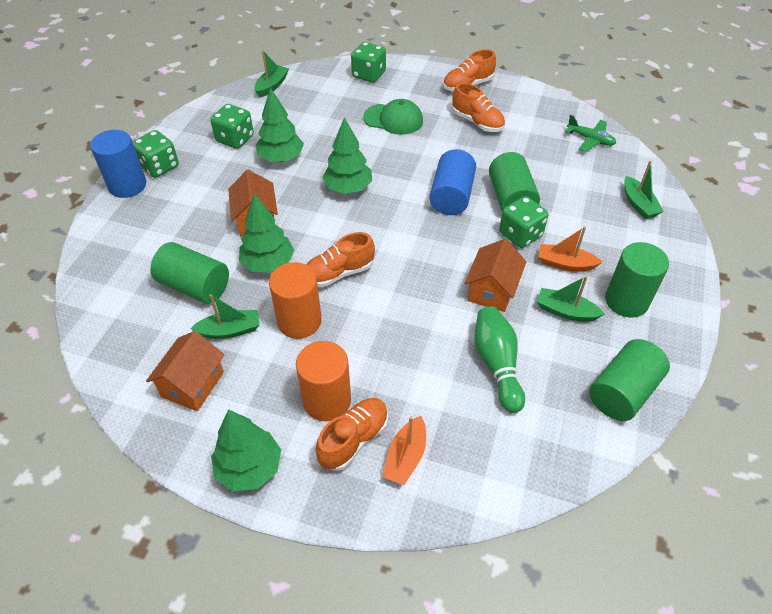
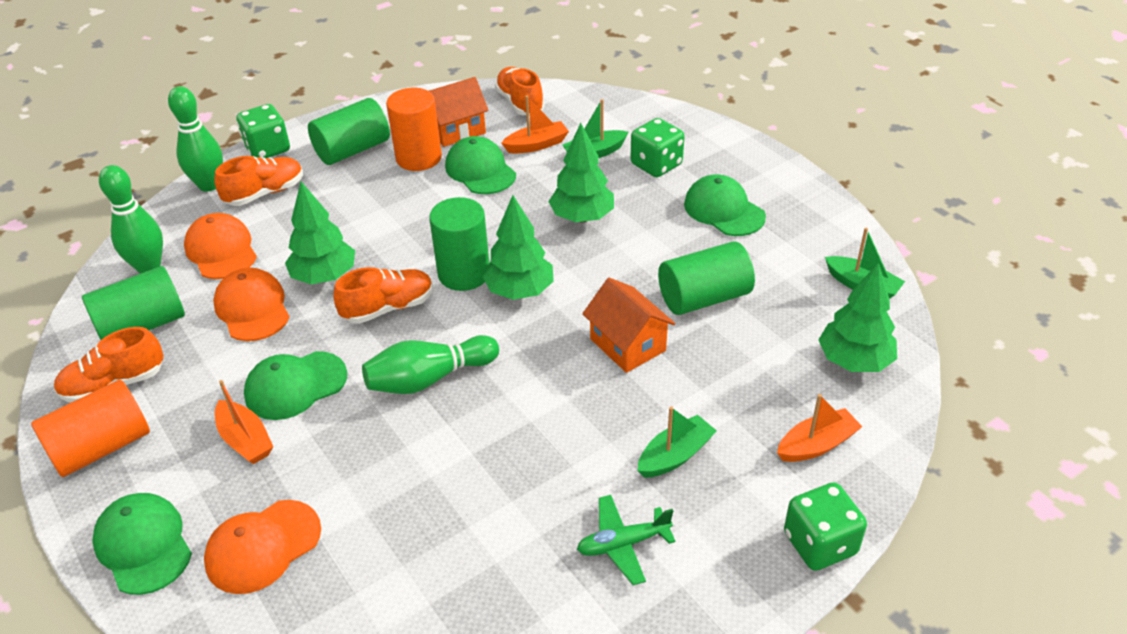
blue cylinder: 2 -> 0
green boat: 4 -> 3
green bowling pin: 1 -> 3
green cap: 1 -> 4
green dice: 4 -> 3
orange boat: 2 -> 3
orange cap: 0 -> 3
orange house: 3 -> 2

